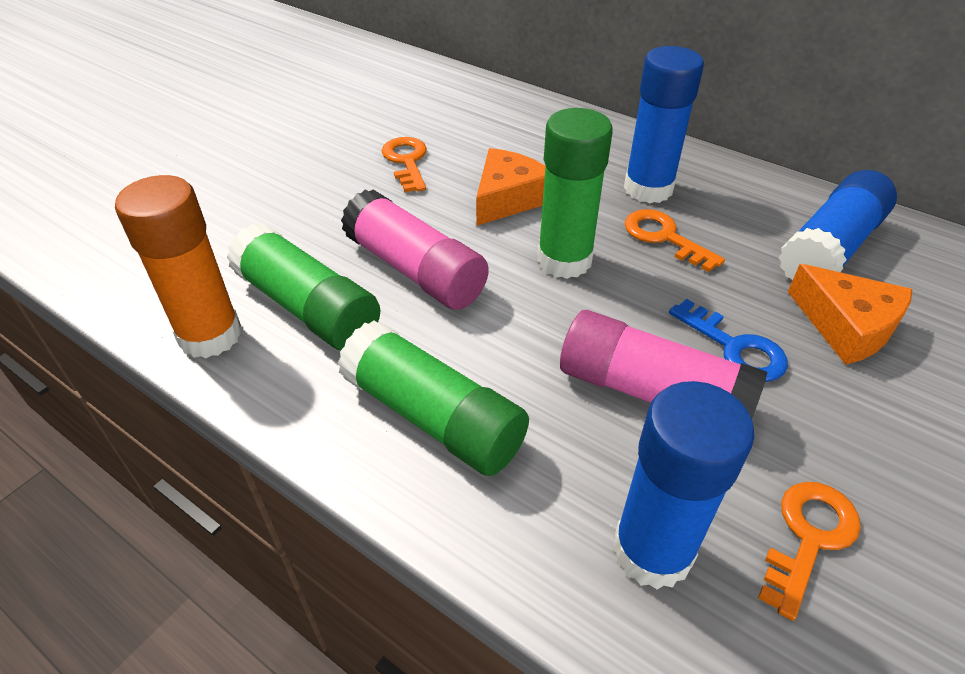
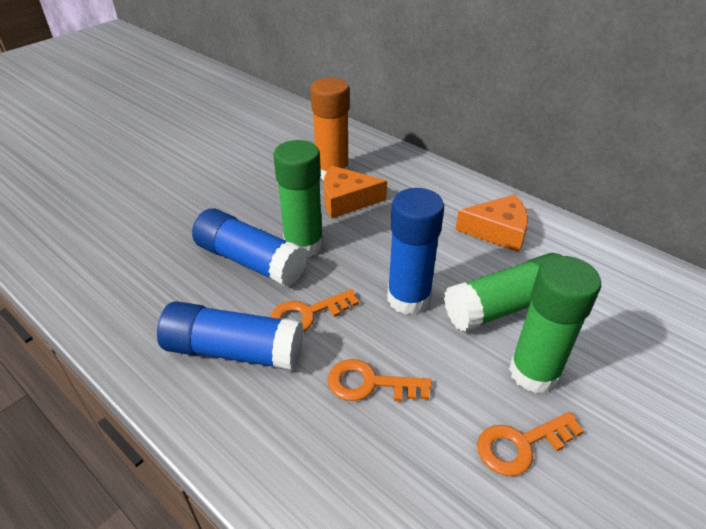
blue key: 1 -> 0
pink glue stick: 2 -> 0

